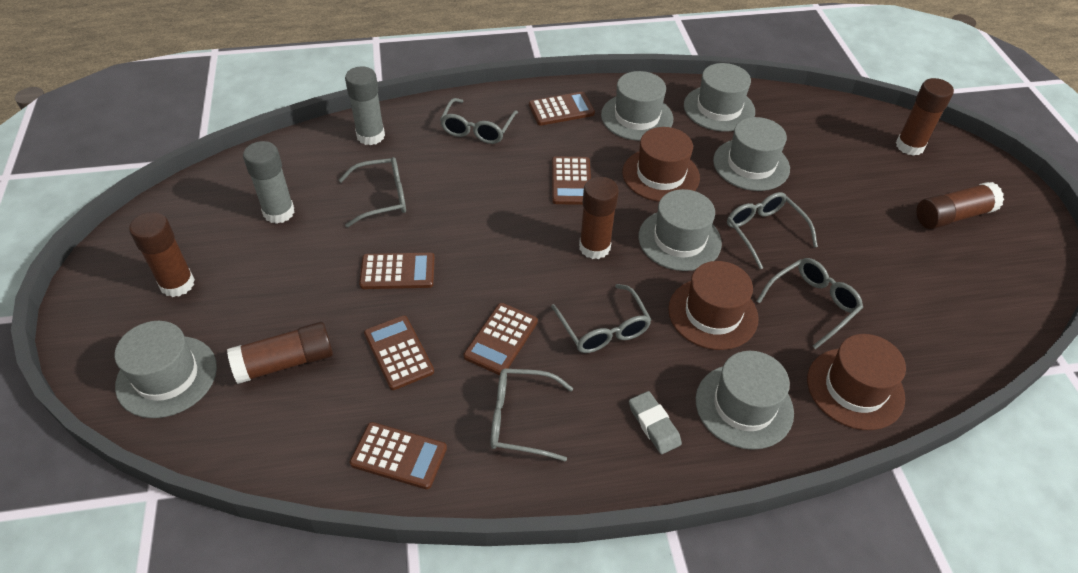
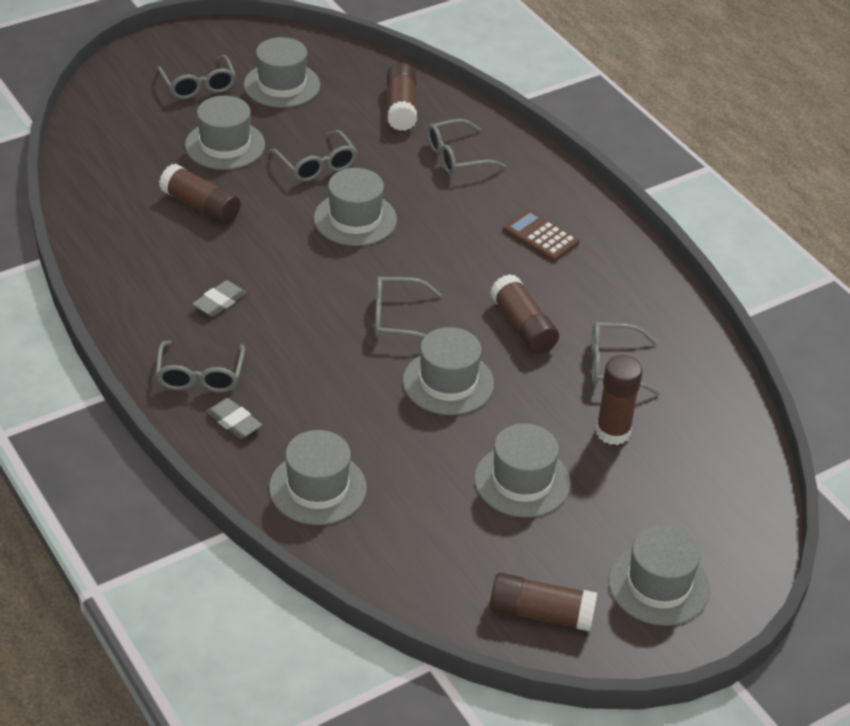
brown calculator: 6 -> 1
brown hat: 3 -> 0
grey eraser: 1 -> 2
grey glue stick: 2 -> 0
grey hat: 6 -> 7

